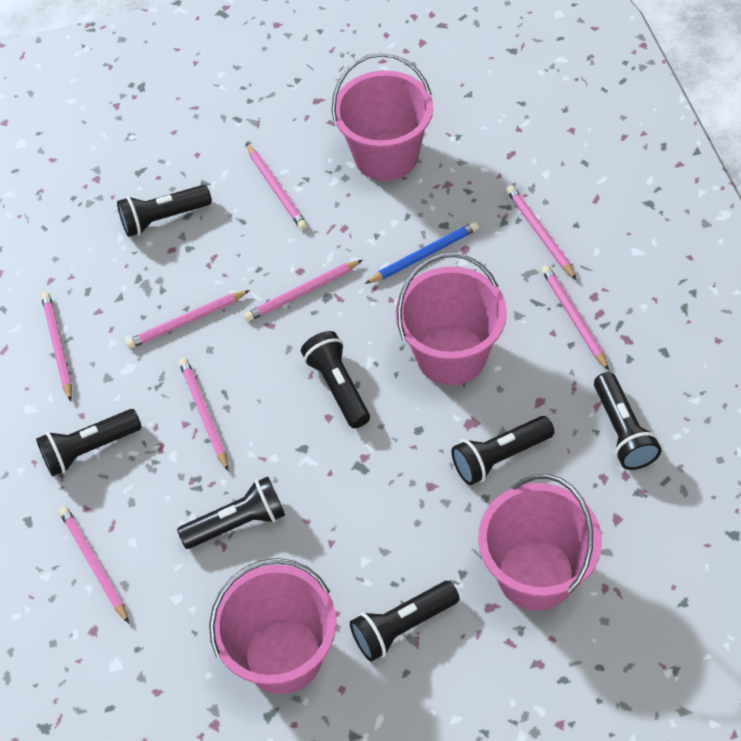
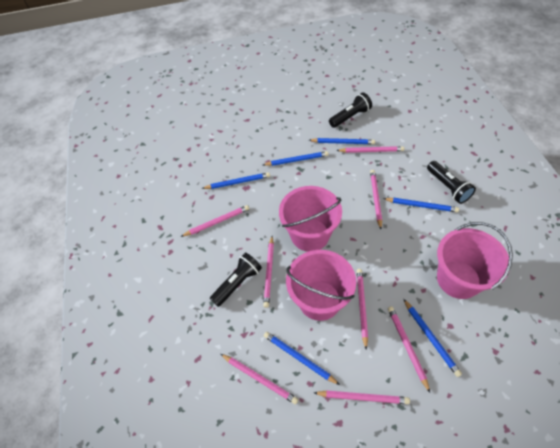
black flashlight: 7 -> 3
blue pencil: 1 -> 6
pink bucket: 4 -> 3

